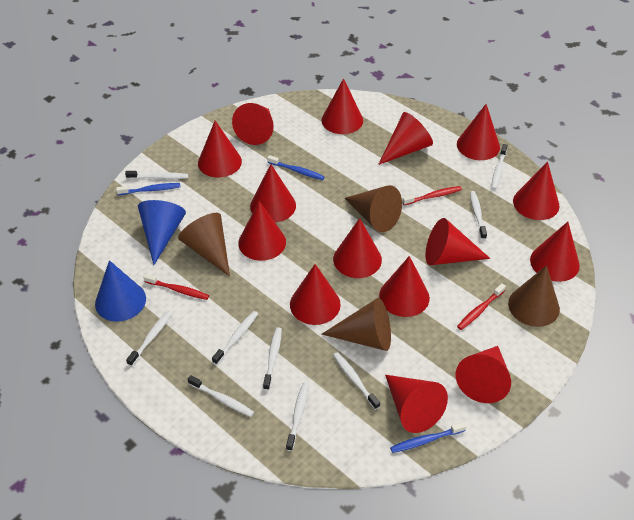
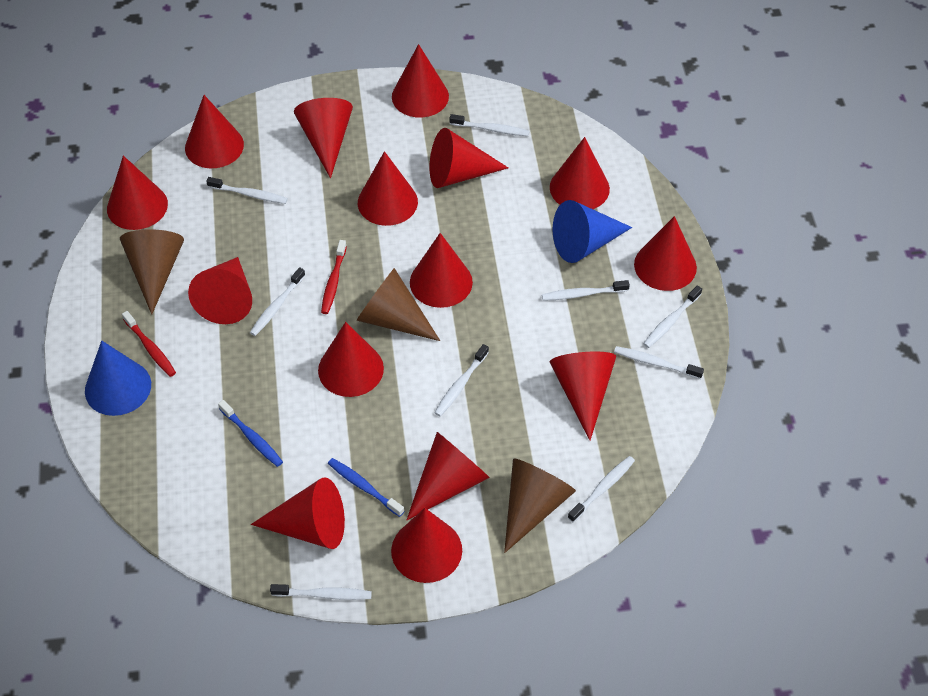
blue toothbrush: 3 -> 2
brown cone: 4 -> 3
red toothbrush: 3 -> 2

